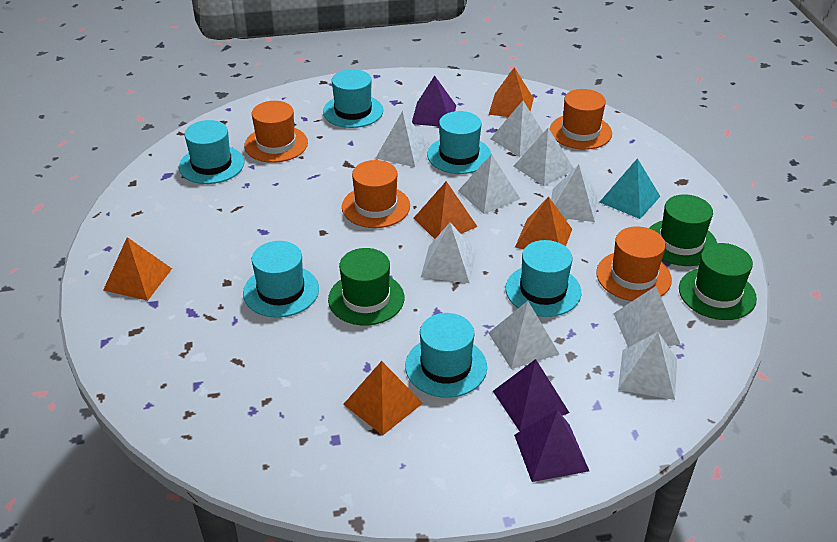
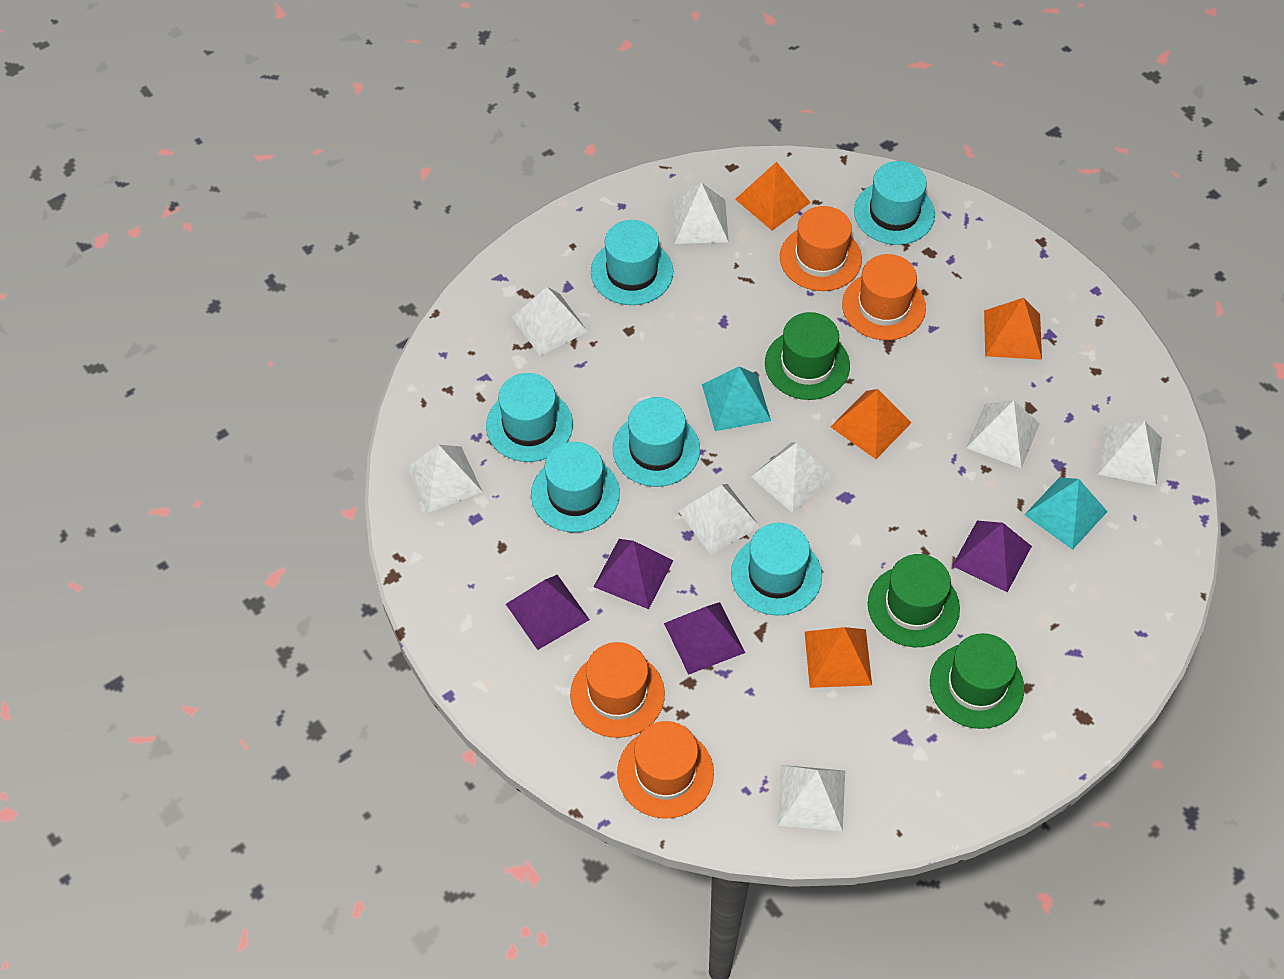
orange pyramid: 5 -> 4
purple pyramid: 3 -> 4
turquoise pyramid: 1 -> 2
white pyramid: 9 -> 8

